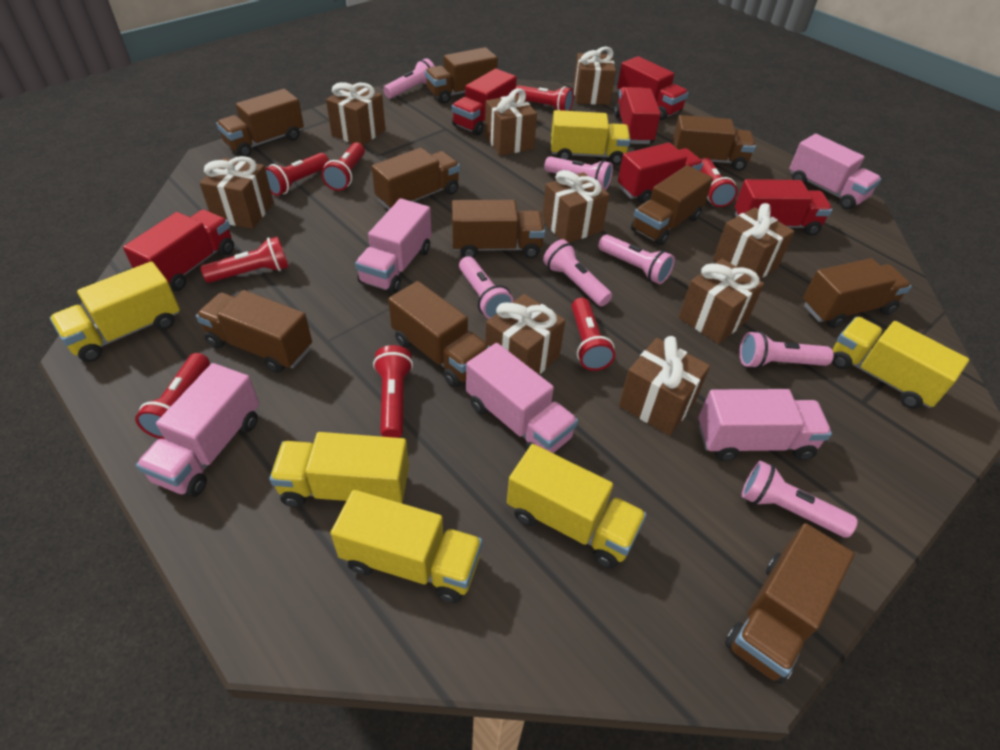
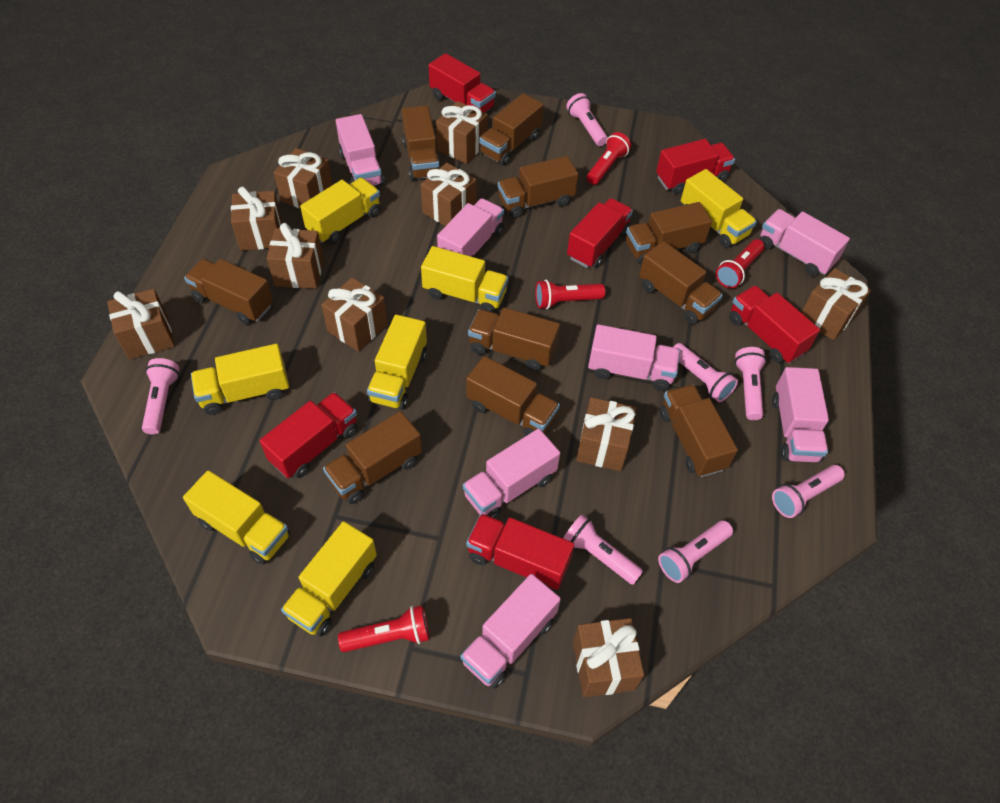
brown gift: 9 -> 10
pink truck: 5 -> 7
red flashlight: 8 -> 4
yellow truck: 6 -> 7

